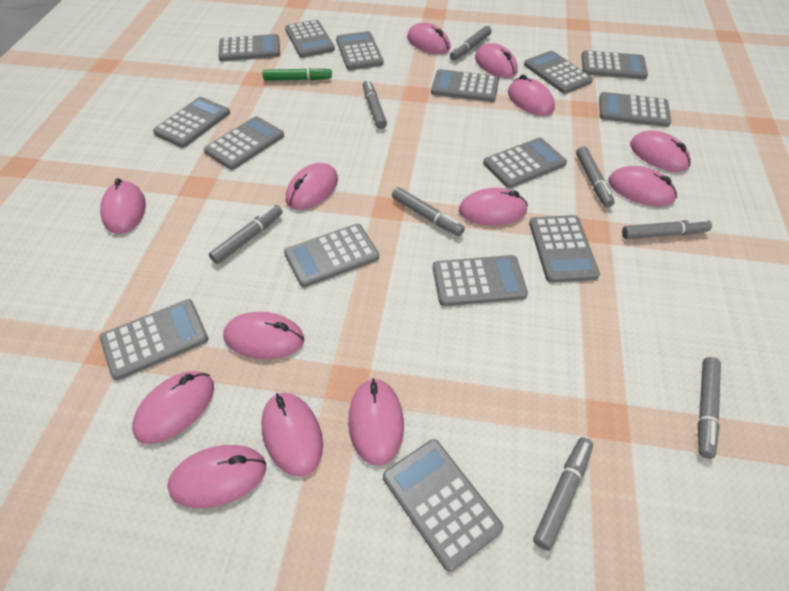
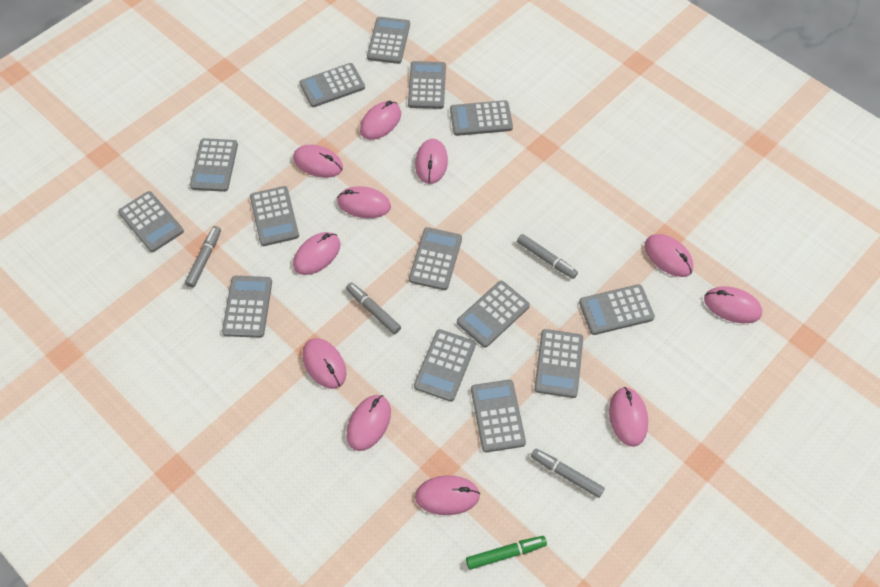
grey calculator: 15 -> 14
grey marker: 8 -> 4
pink mouse: 13 -> 11

